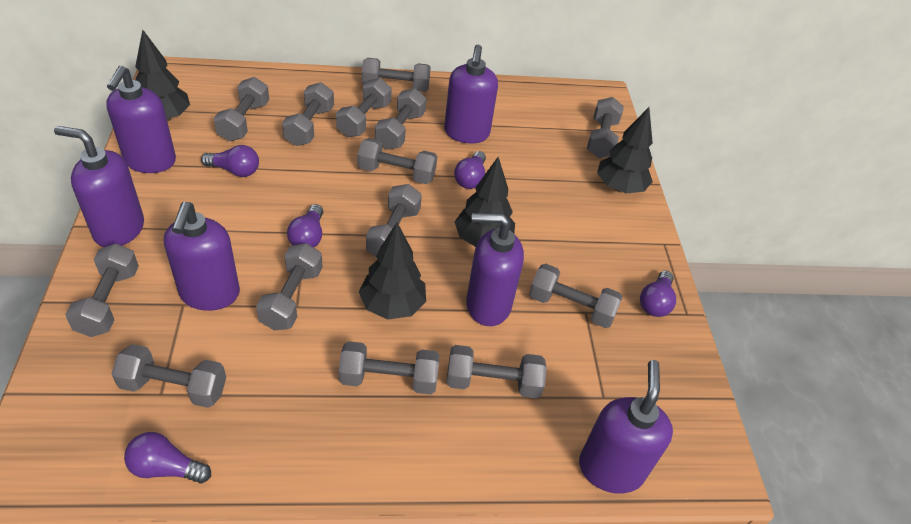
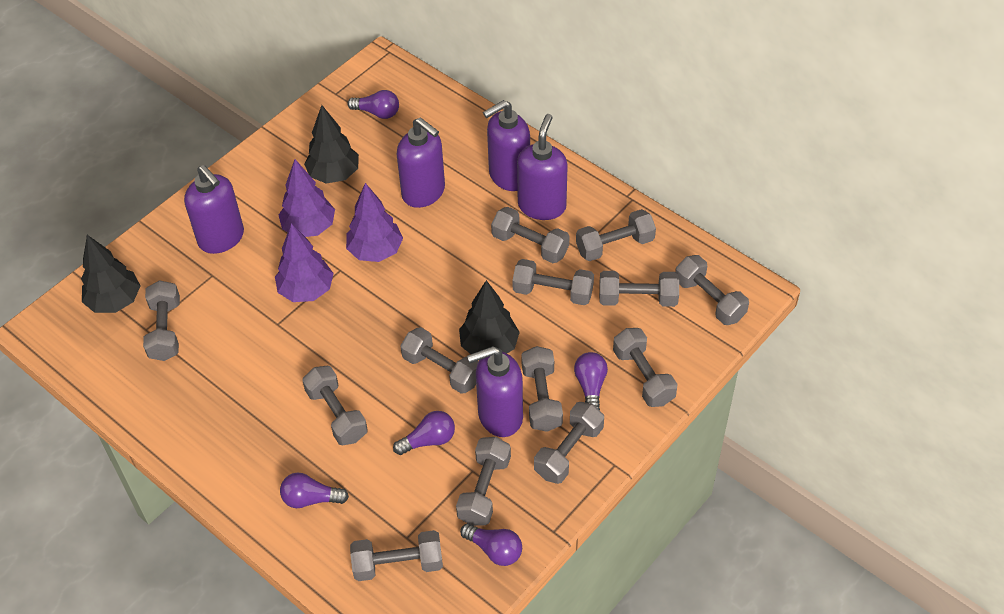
black tree: 4 -> 3
grey dumbbell: 14 -> 13
purple soap dispenser: 6 -> 5
purple tree: 0 -> 3

